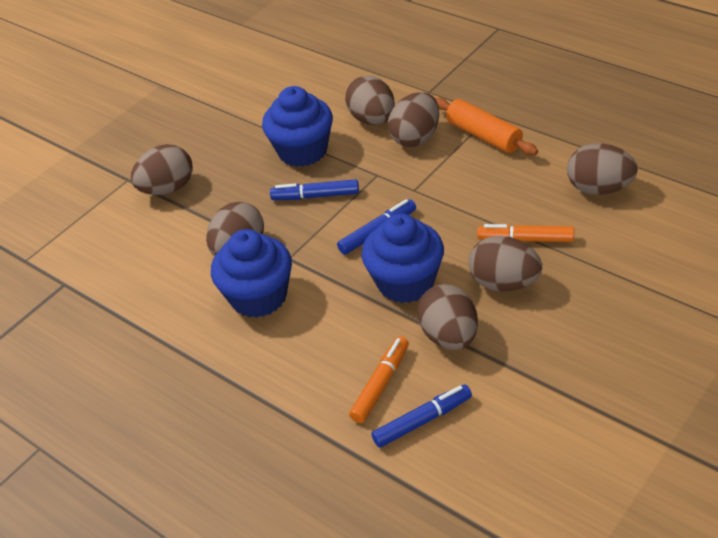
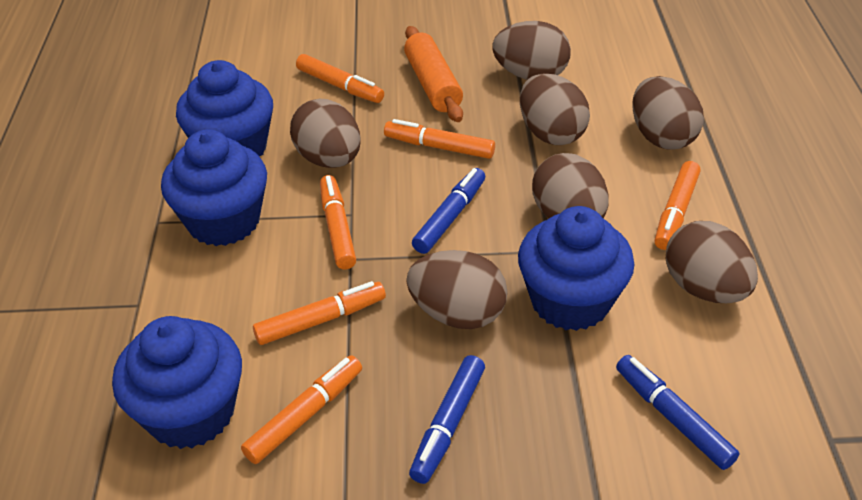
blue cupcake: 3 -> 4
orange marker: 2 -> 6

